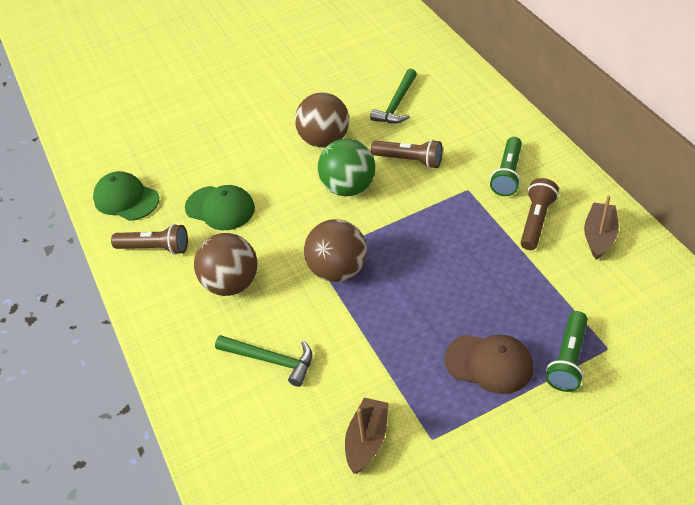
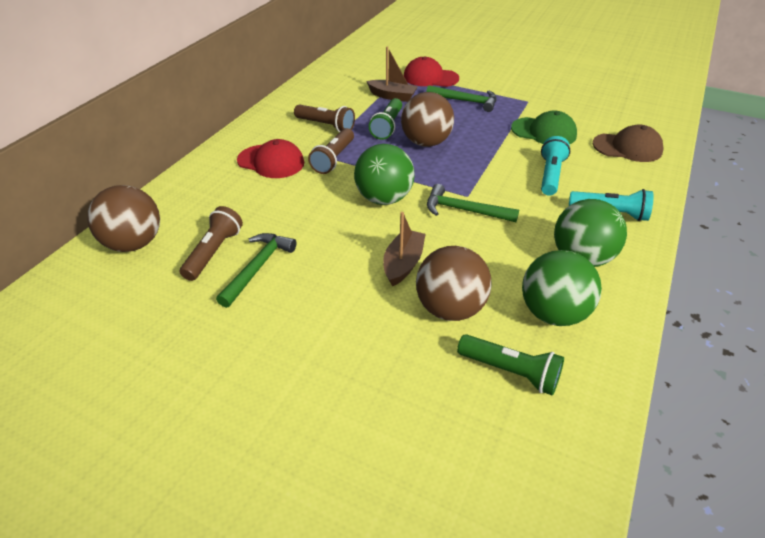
green ball: 1 -> 3
green cap: 2 -> 1
green hammer: 2 -> 3
red cap: 0 -> 2
turquoise flashlight: 0 -> 2

